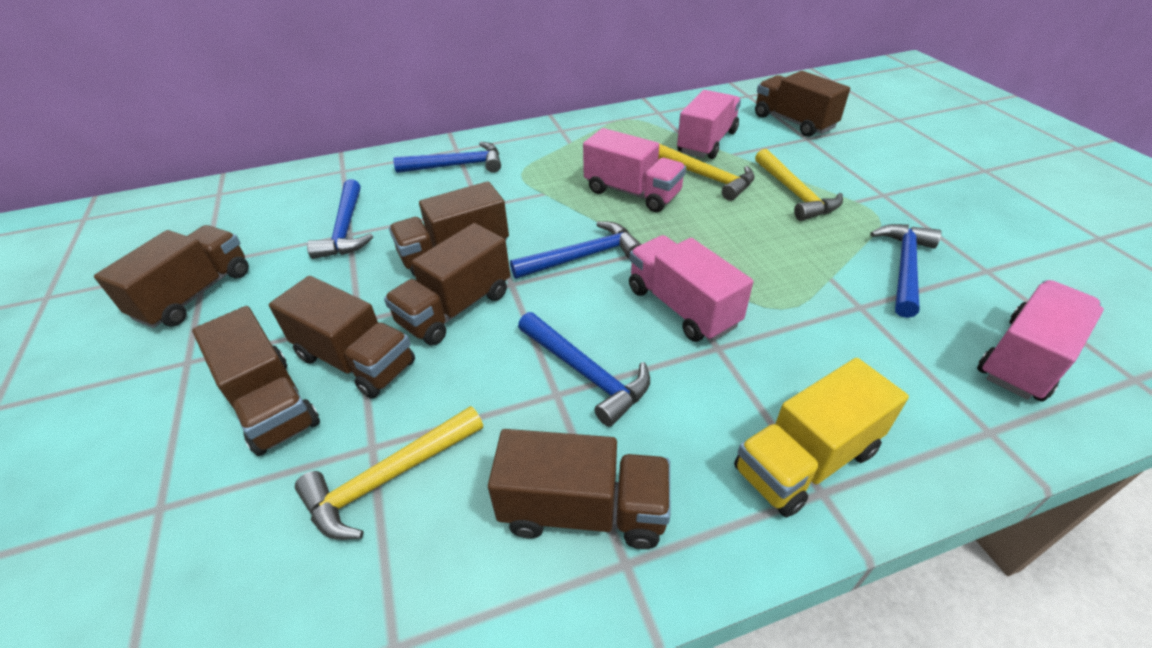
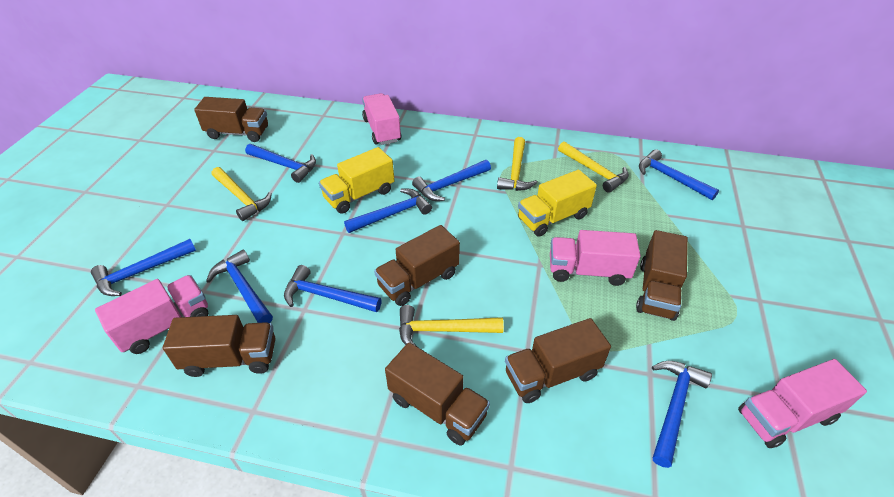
blue hammer: 5 -> 8
brown truck: 7 -> 6
yellow hammer: 3 -> 4
yellow truck: 1 -> 2

